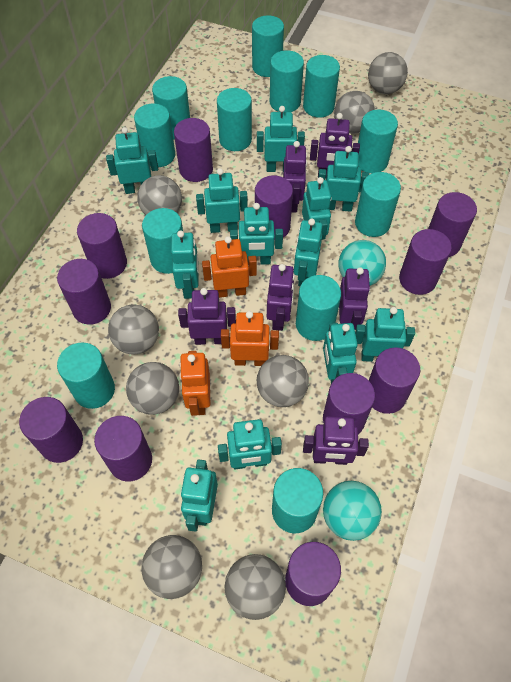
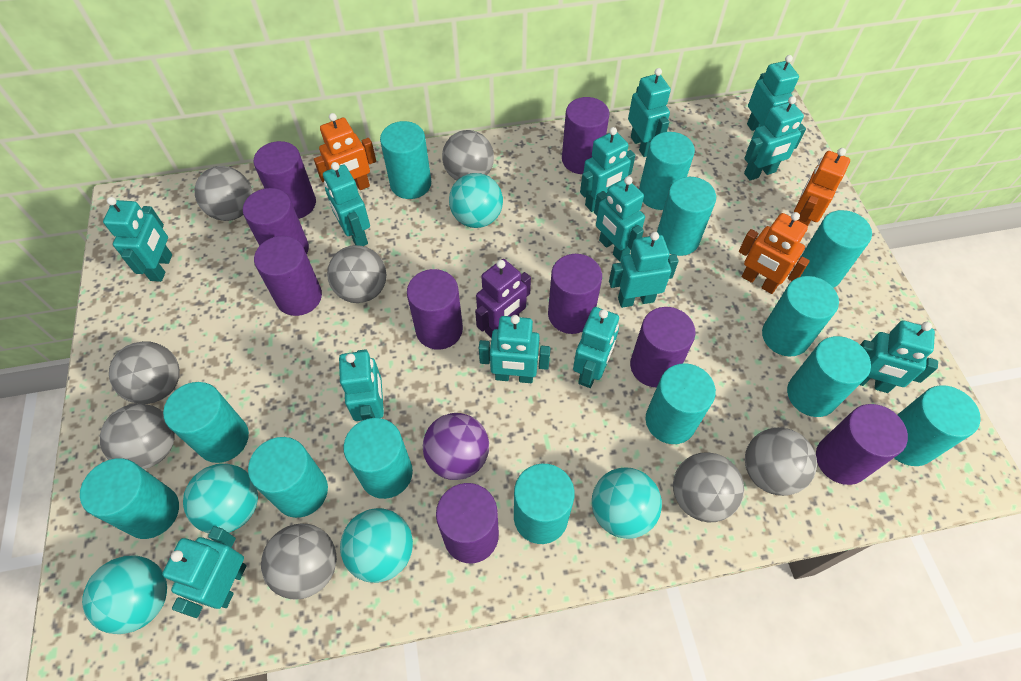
purple ball: 0 -> 1
purple cylinder: 11 -> 9
purple robot: 6 -> 1
turquoise ball: 2 -> 5
turquoise cylinder: 12 -> 13
turquoise robot: 12 -> 13

